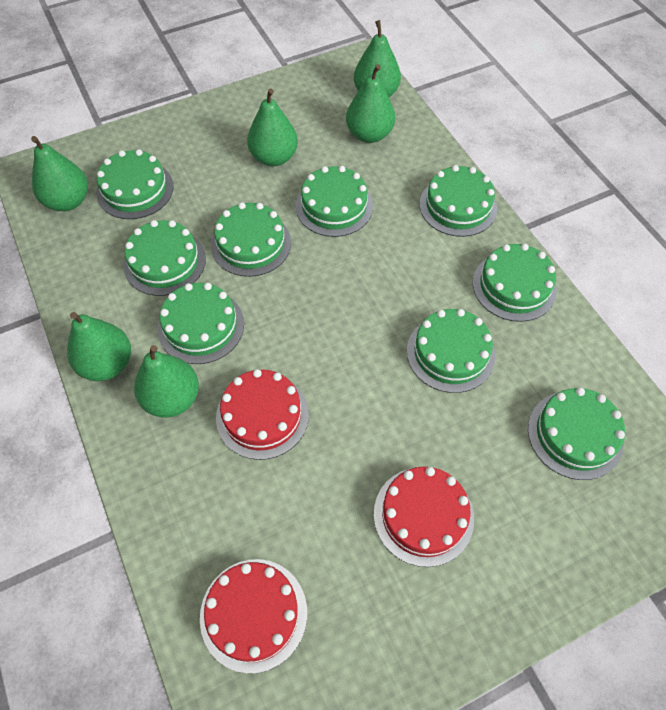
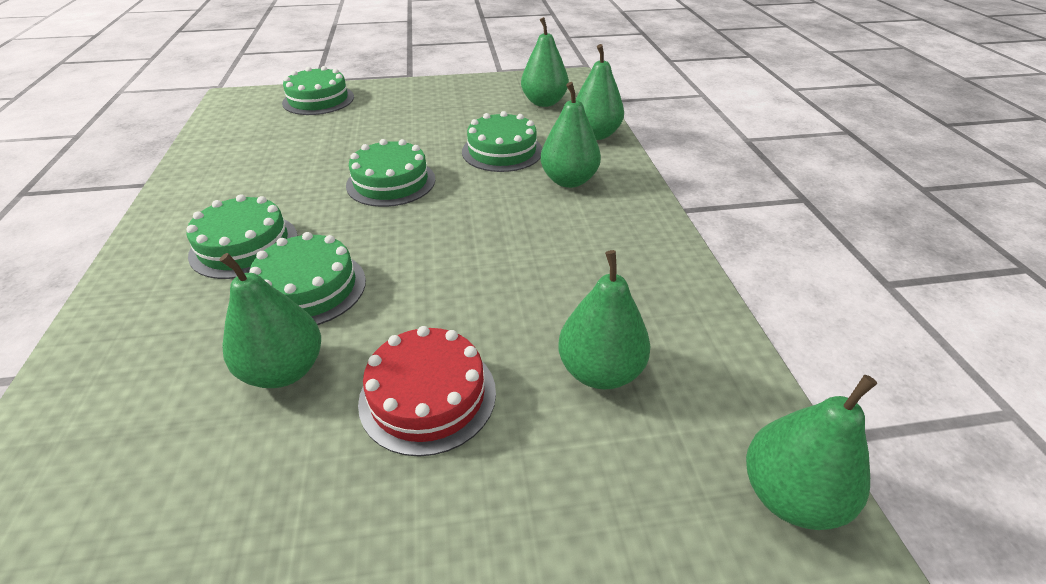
green cake: 9 -> 5
red cake: 3 -> 1

